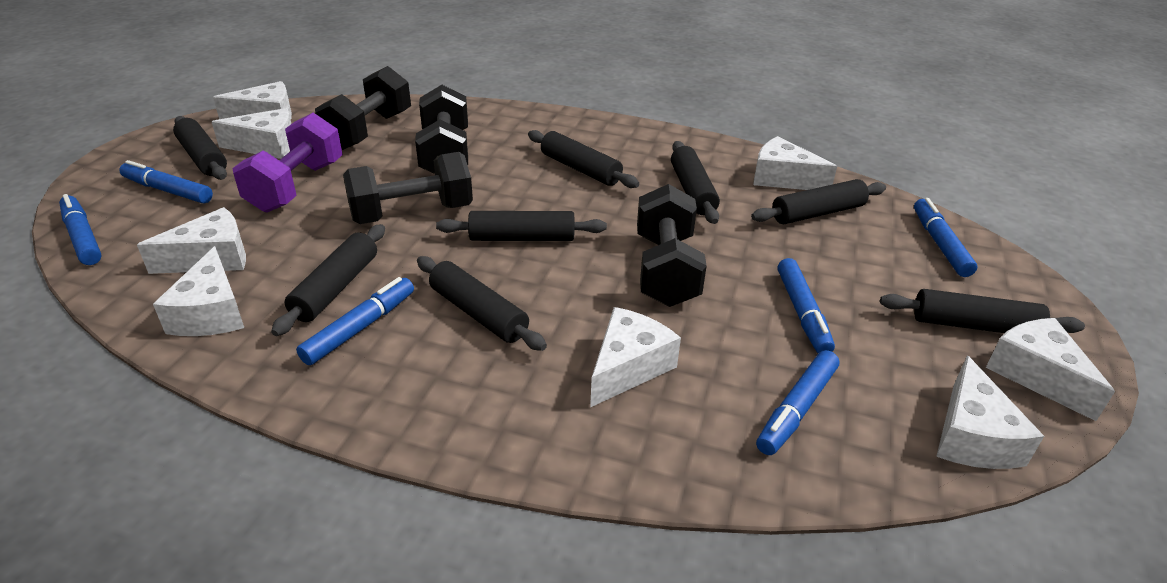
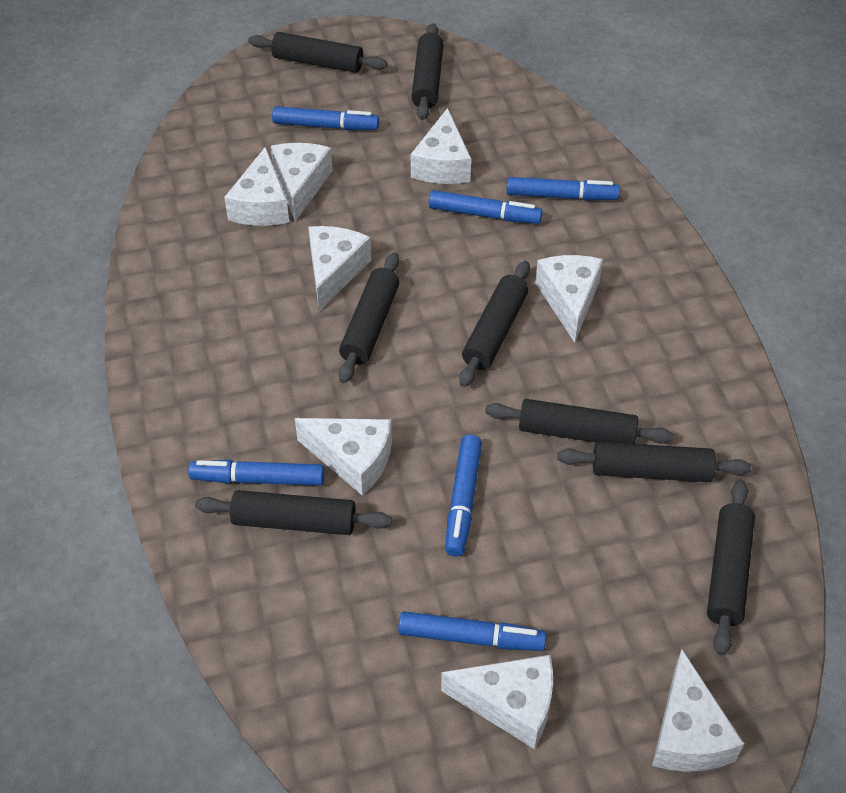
black dumbbell: 4 -> 0
purple dumbbell: 1 -> 0

